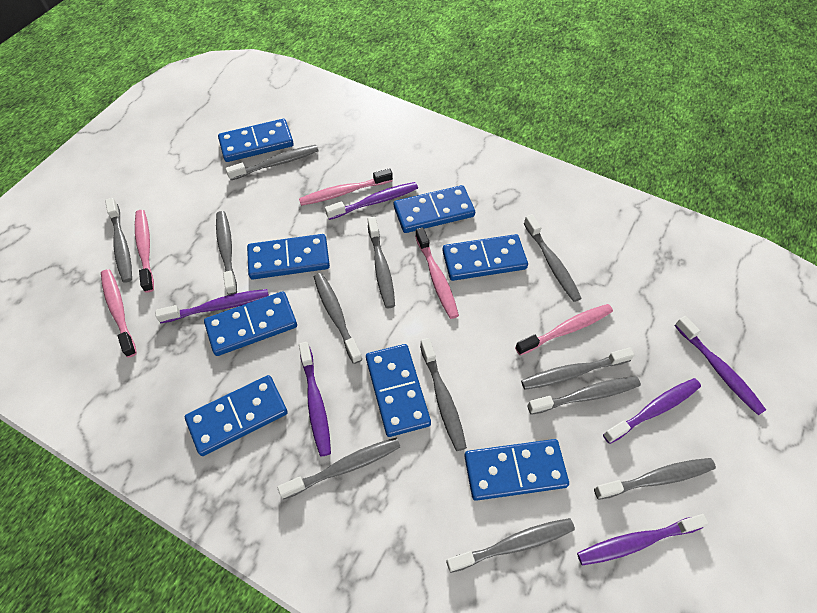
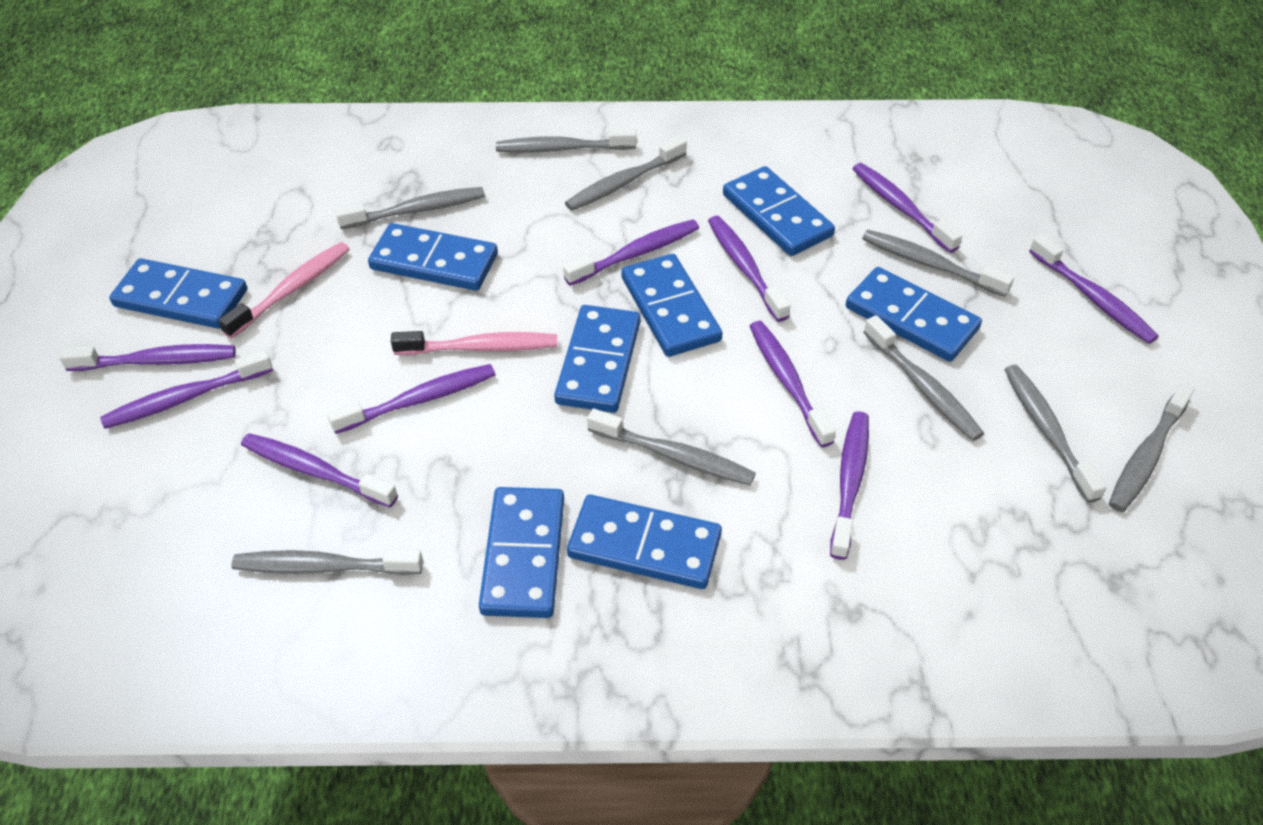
grey toothbrush: 12 -> 9
pink toothbrush: 5 -> 2
purple toothbrush: 6 -> 10

